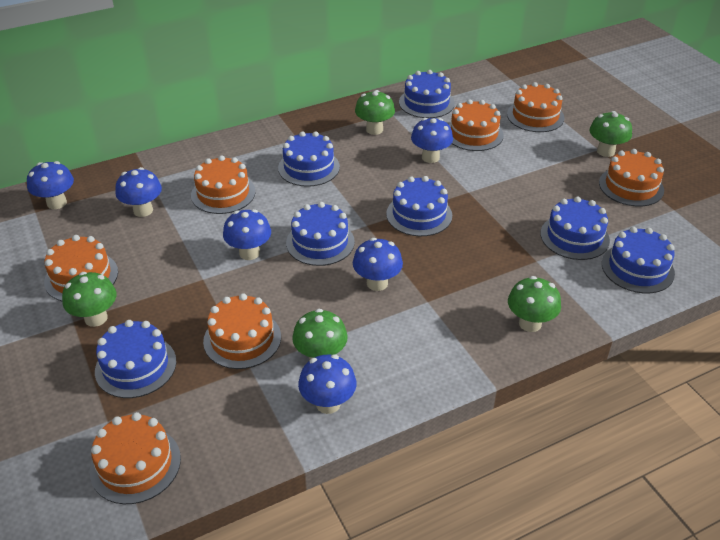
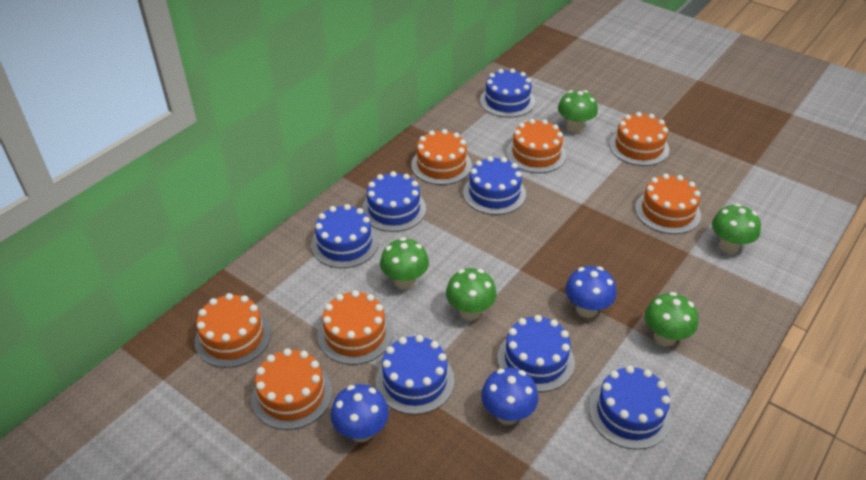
blue mushroom: 6 -> 3

